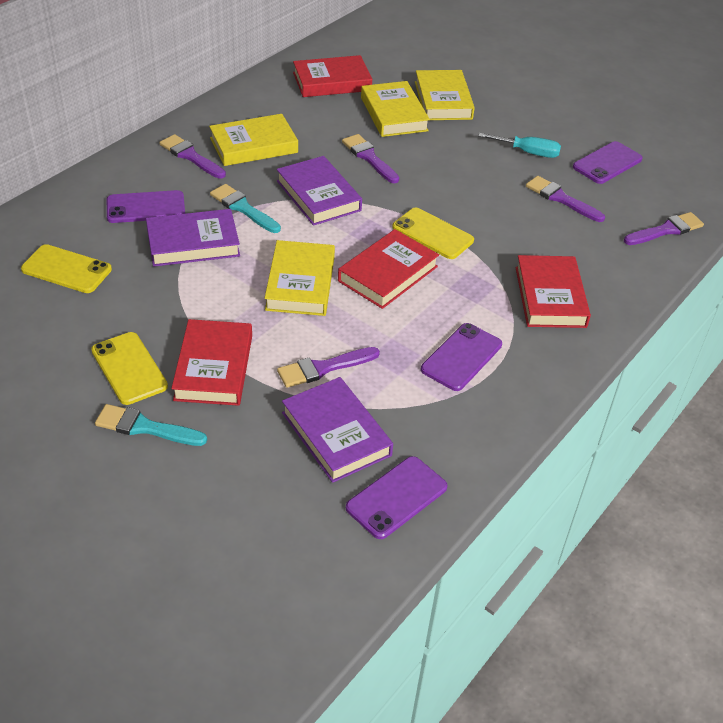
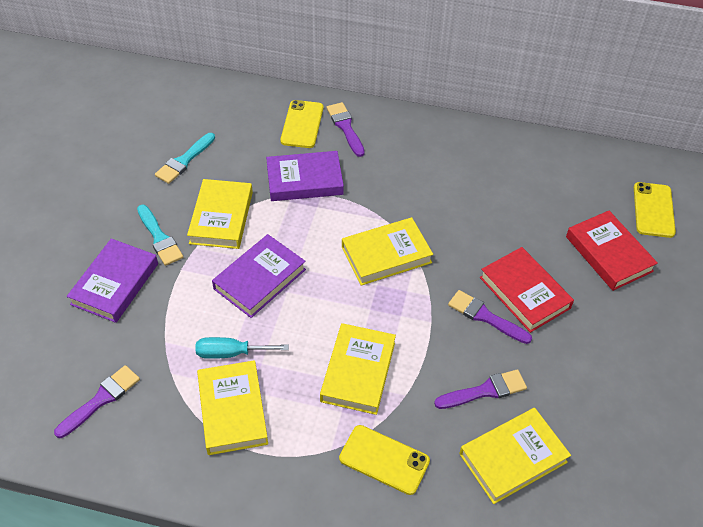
purple brush: 5 -> 4
purple phone: 4 -> 0
red book: 4 -> 2
yellow book: 4 -> 5

